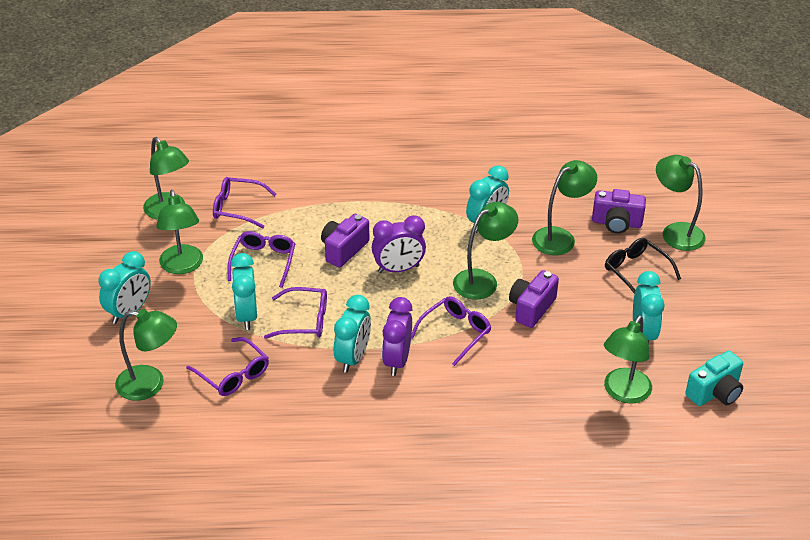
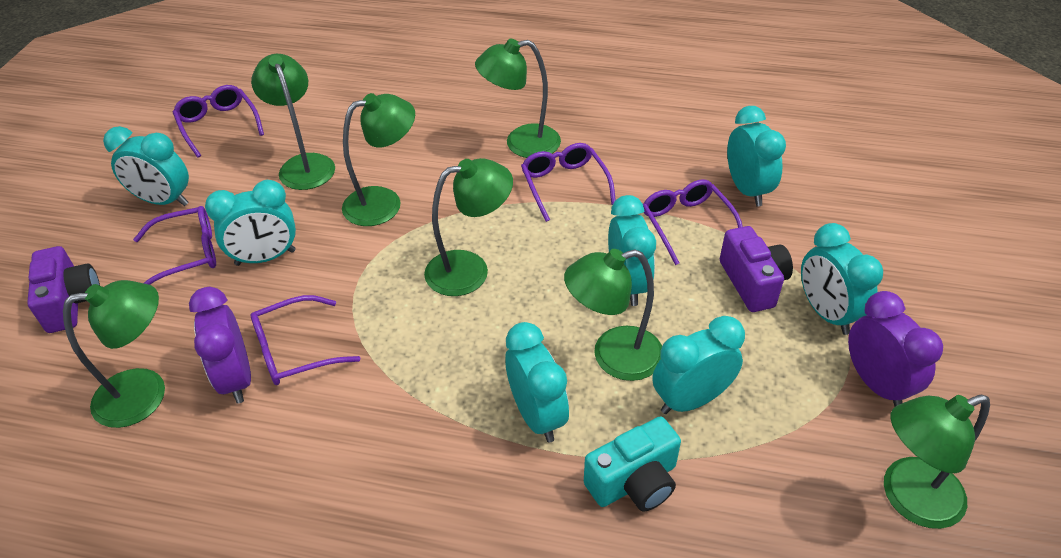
black glasses: 1 -> 0
purple camera: 3 -> 2
turquoise clock: 5 -> 7

